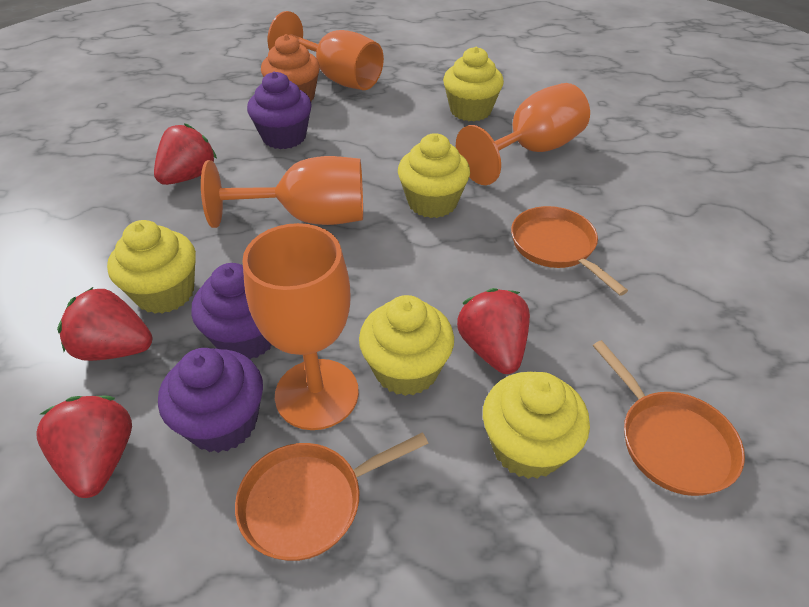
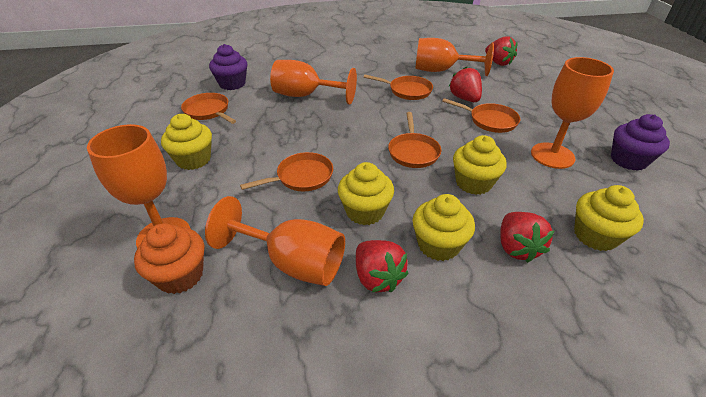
orange goblet: 4 -> 5
orange pan: 3 -> 5
purple cupcake: 3 -> 2

